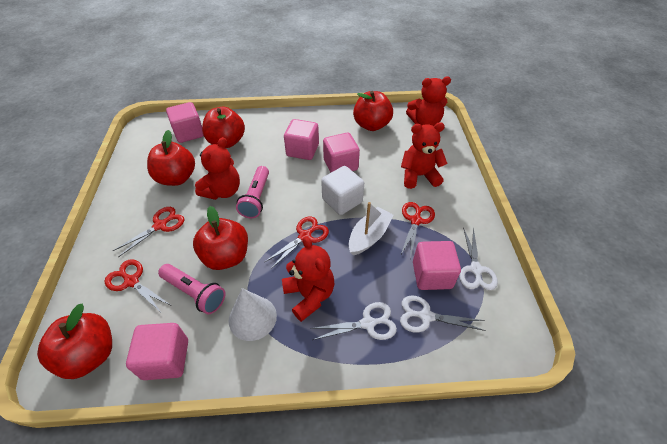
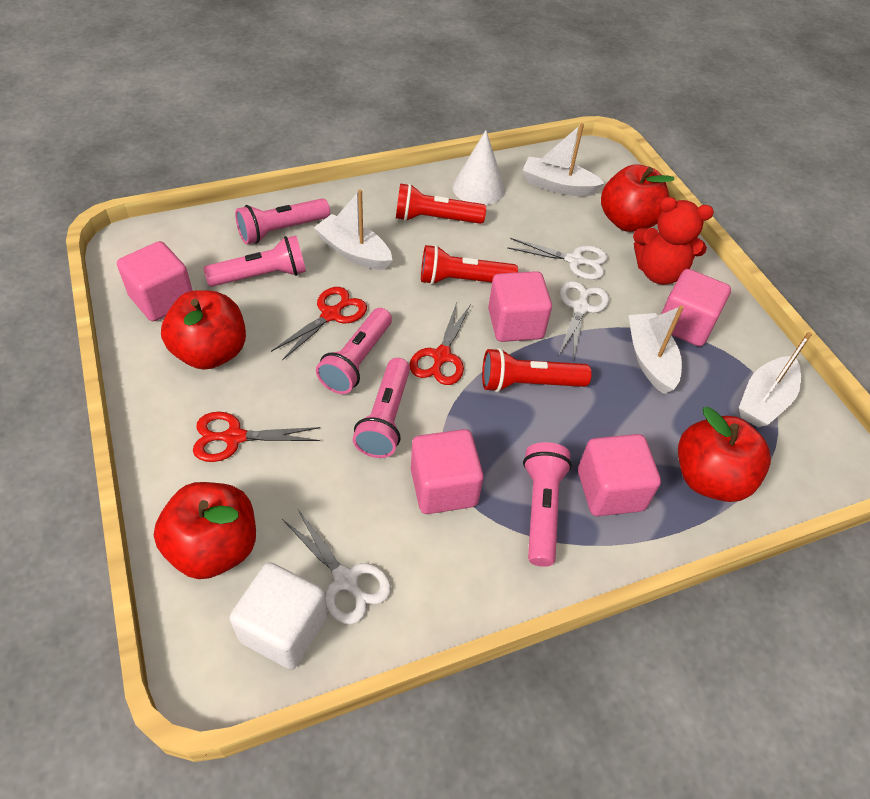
pink flashlight: 2 -> 5
red apple: 5 -> 4
red flashlight: 0 -> 3
red scissors: 4 -> 3
red teddy bear: 4 -> 1
white boat: 1 -> 4

